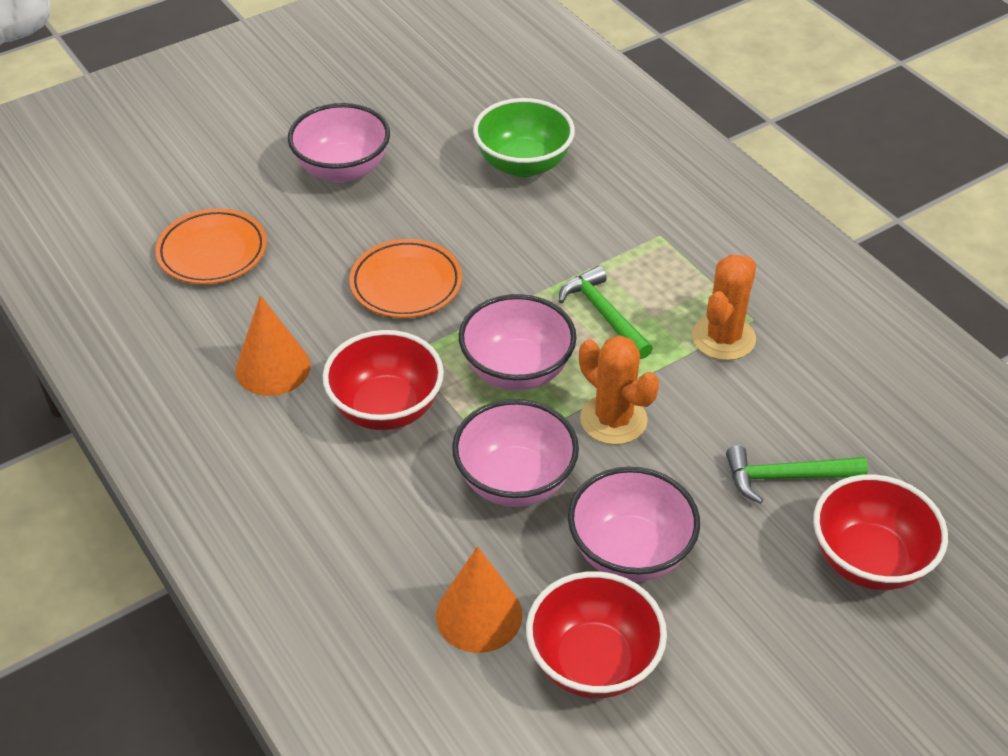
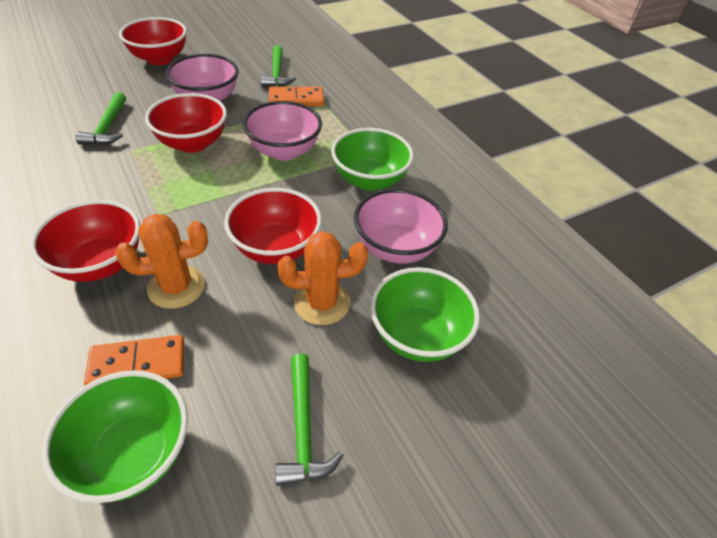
green bowl: 1 -> 3
green hammer: 2 -> 3
orange cone: 2 -> 0
orange domino: 0 -> 2
orange plate: 2 -> 0
pink bowl: 4 -> 3
red bowl: 3 -> 4

